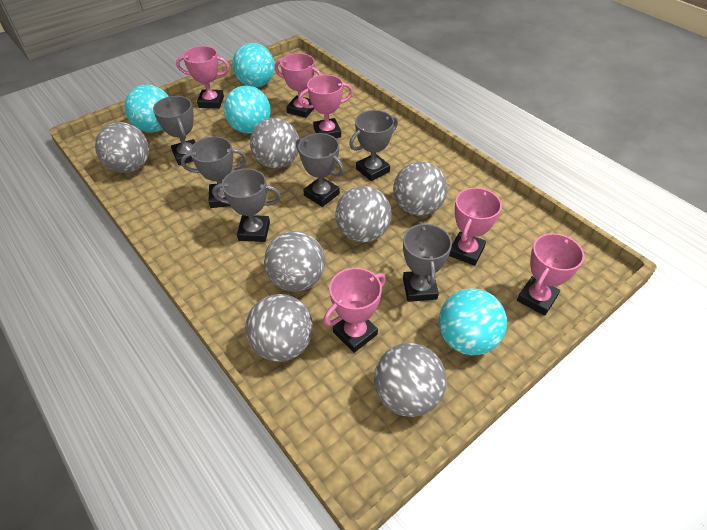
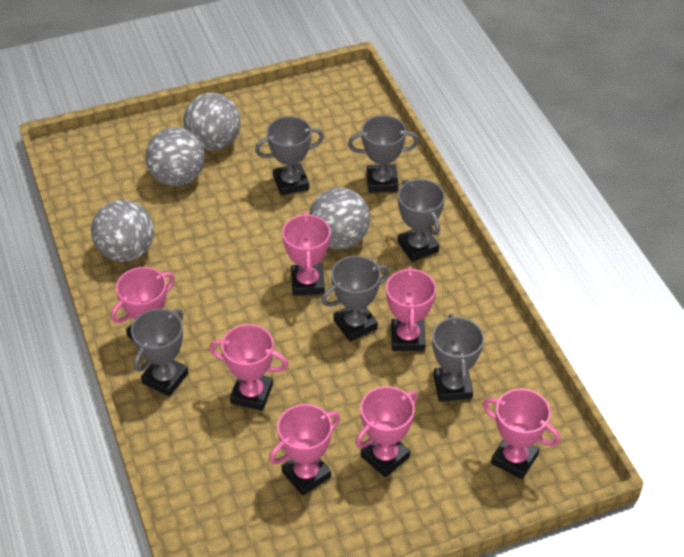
grey ball: 7 -> 4
pink trophy: 6 -> 7
turquoise ball: 4 -> 0

